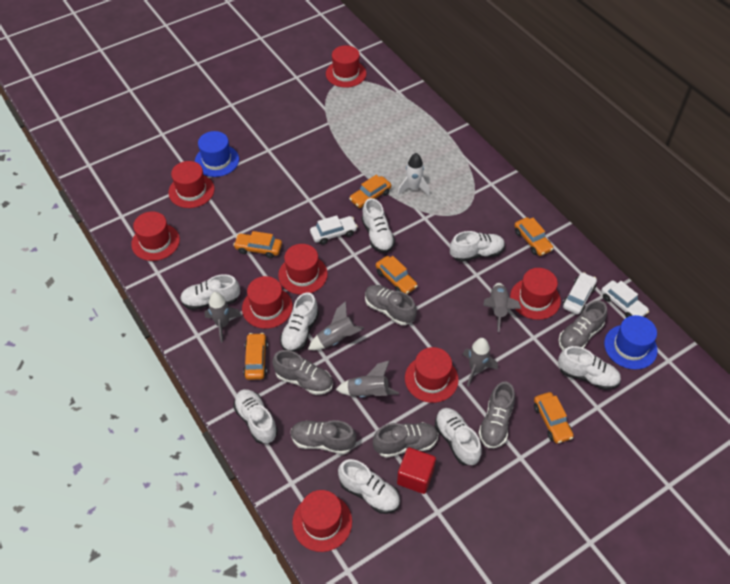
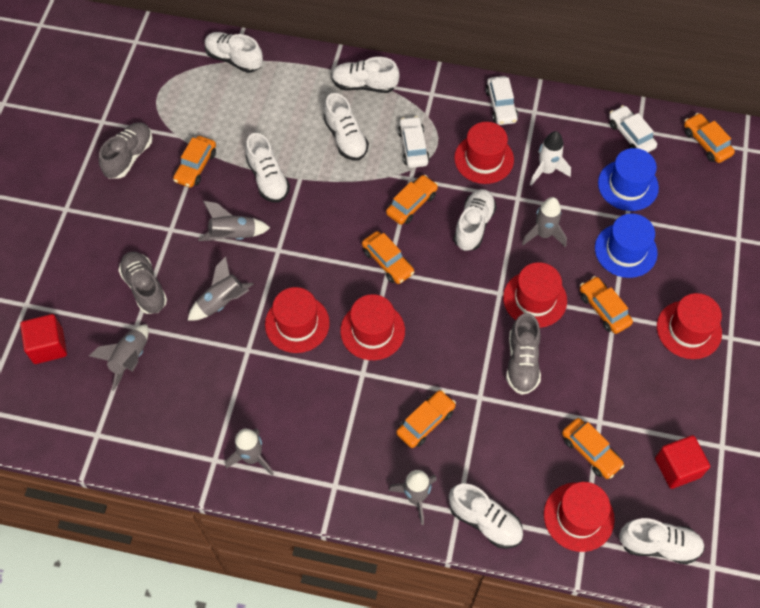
grey rocket: 5 -> 6
grey shoe: 6 -> 3
orange car: 6 -> 7
red cube: 1 -> 2
red hat: 8 -> 6
white shoe: 8 -> 7

